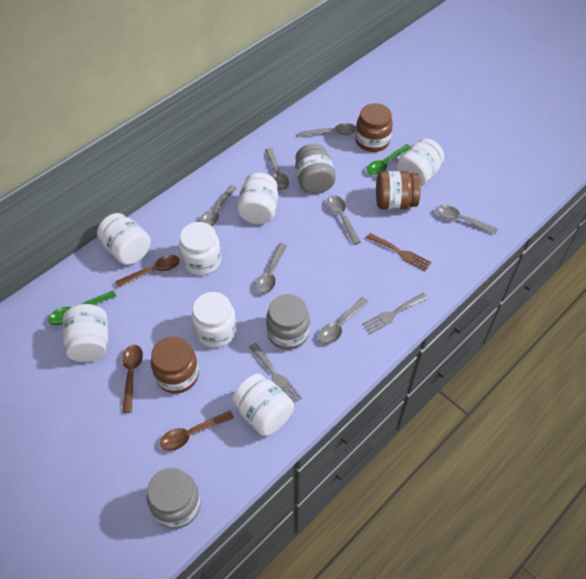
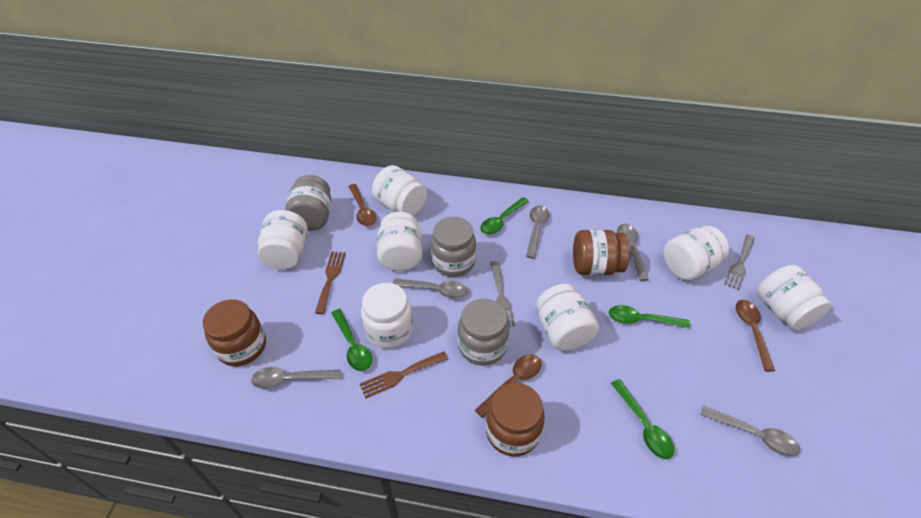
brown fork: 1 -> 2
green spoon: 2 -> 4
grey spoon: 7 -> 5

